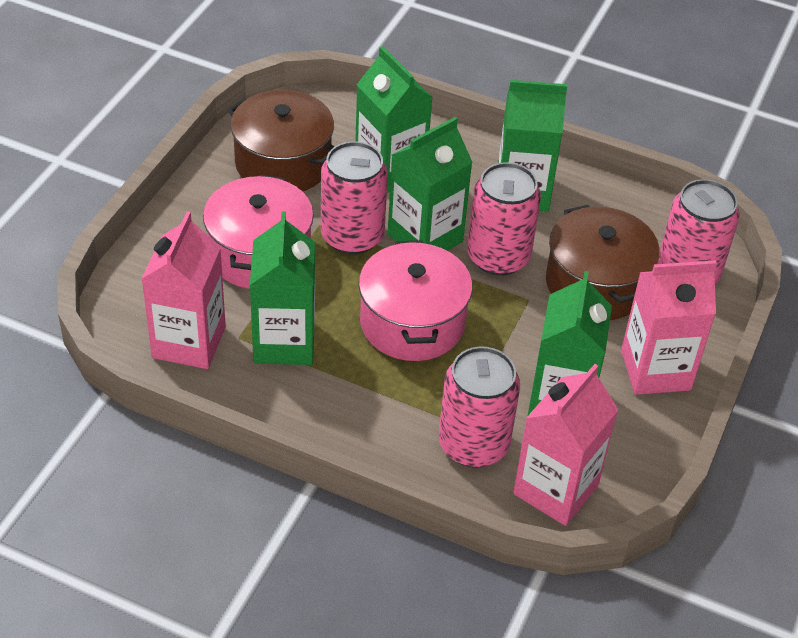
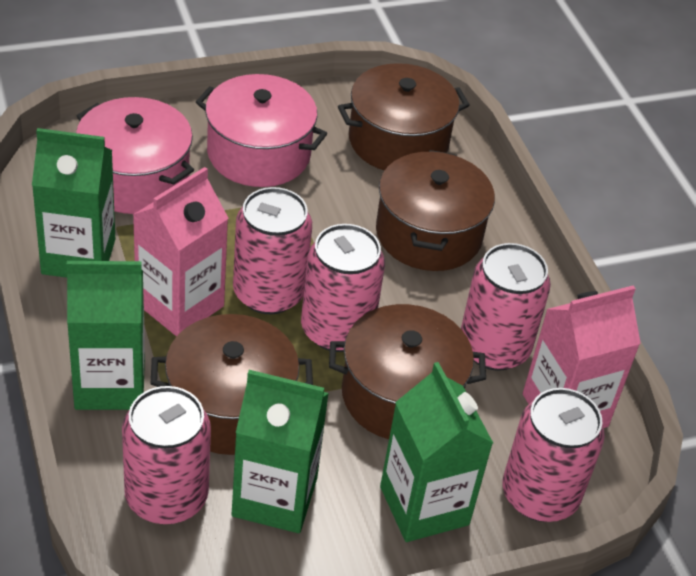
brown pot: 2 -> 4
green carton: 5 -> 4
pink can: 4 -> 5
pink carton: 3 -> 2

